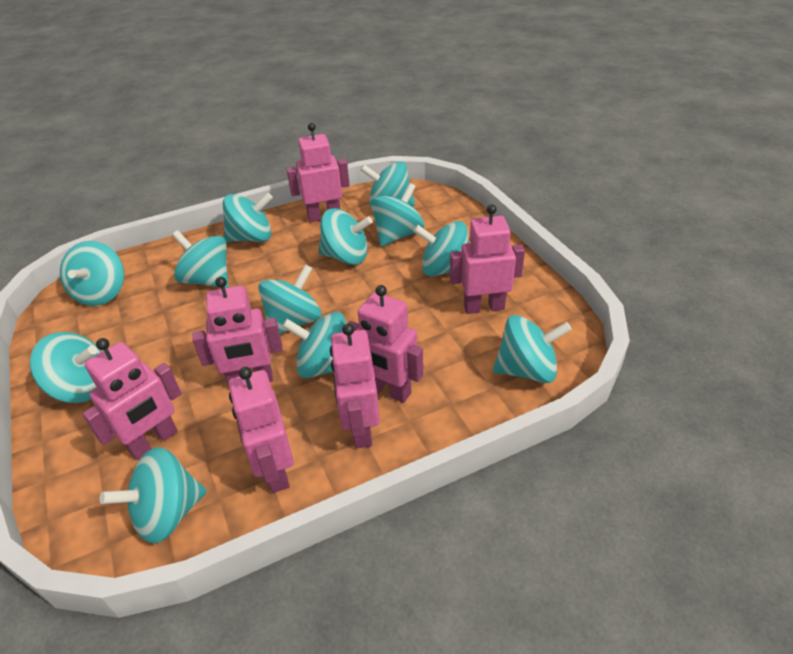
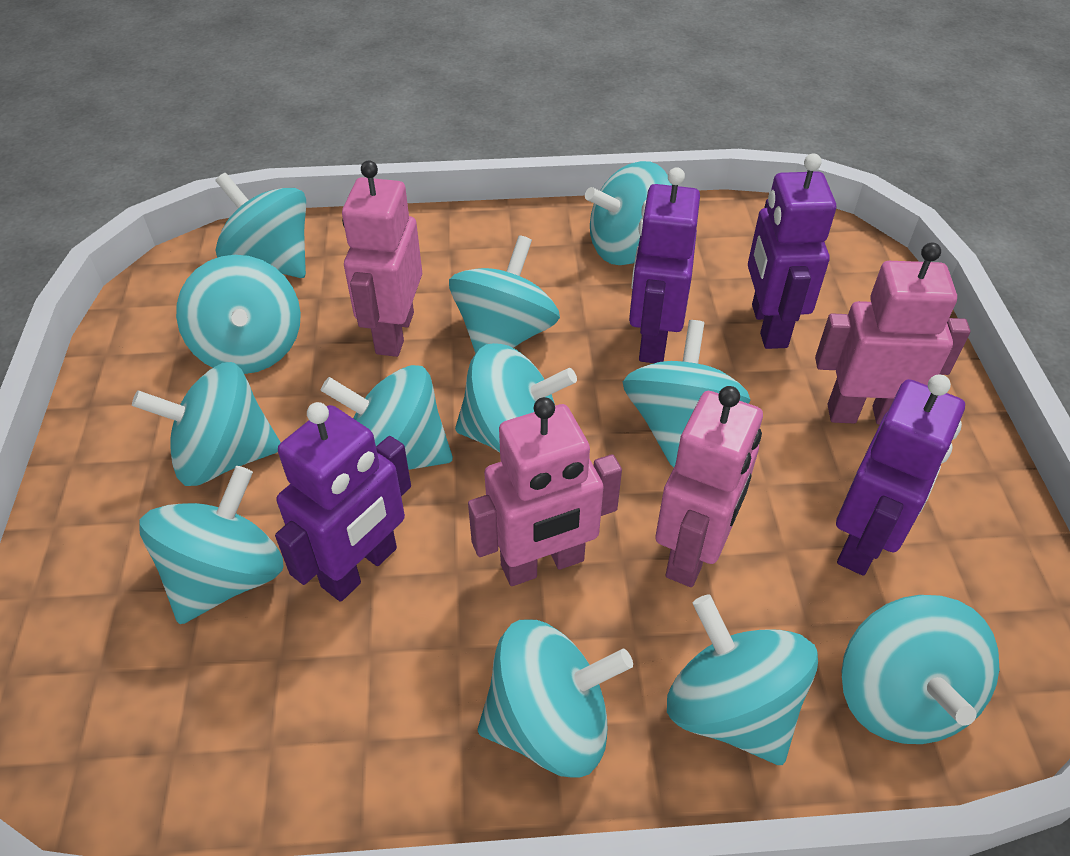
pink robot: 7 -> 4
purple robot: 0 -> 4

